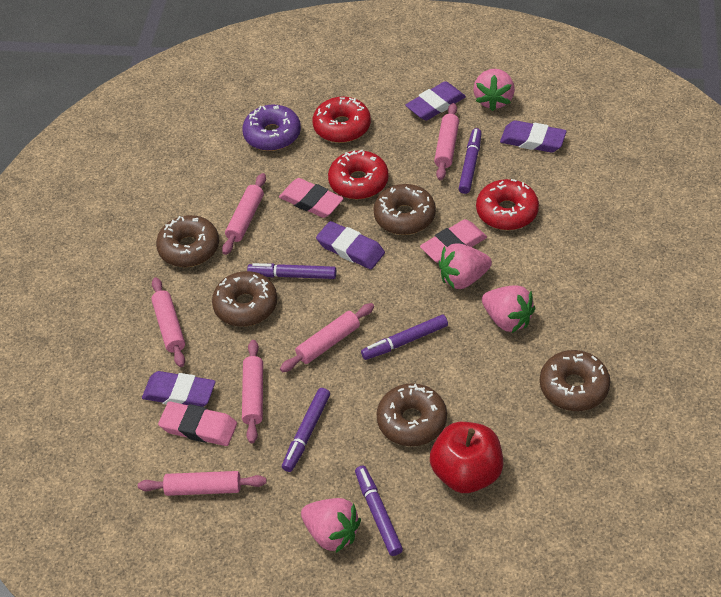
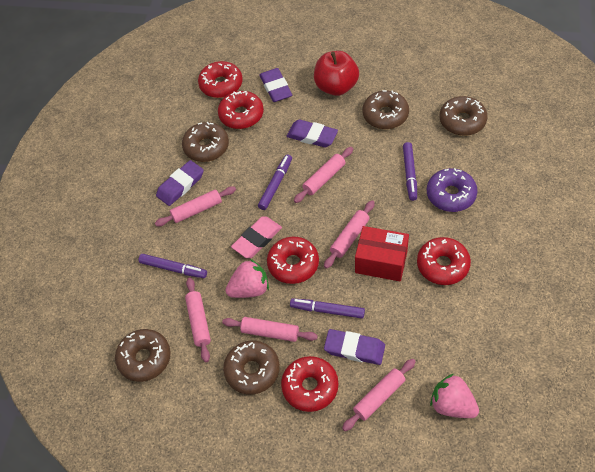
pink eraser: 3 -> 1
pink strawberry: 4 -> 2
purple marker: 5 -> 4
red box: 0 -> 1
red donut: 3 -> 5

